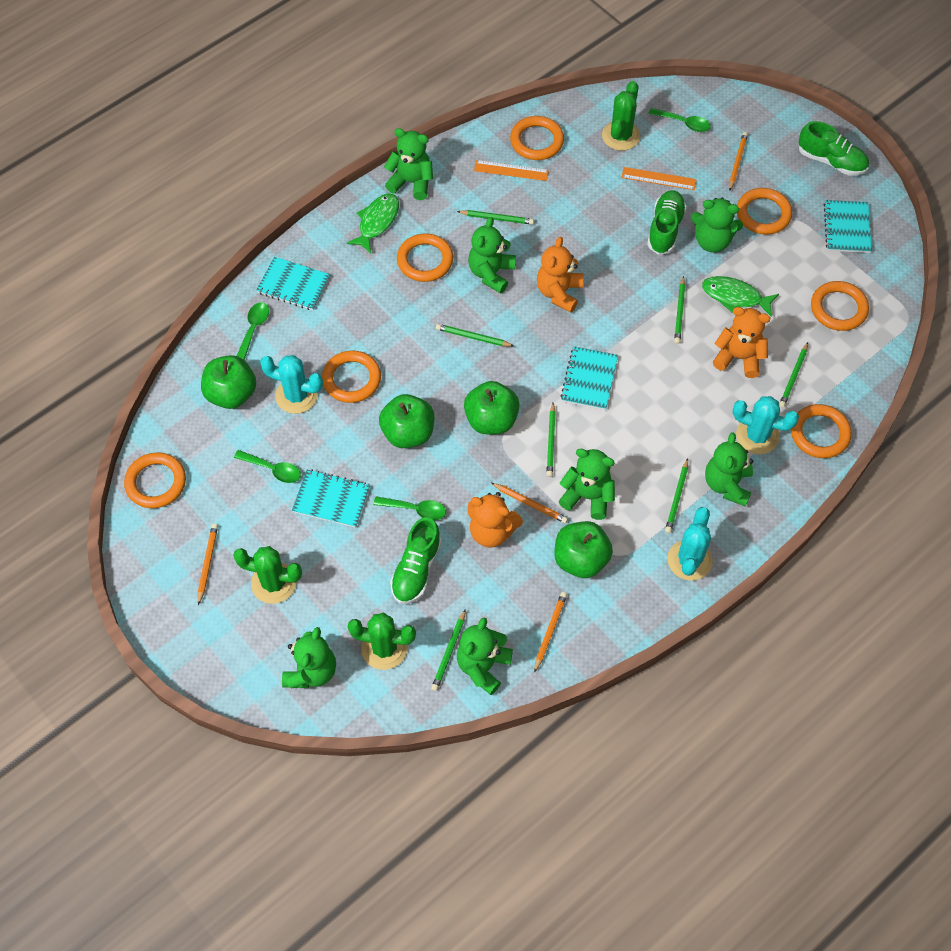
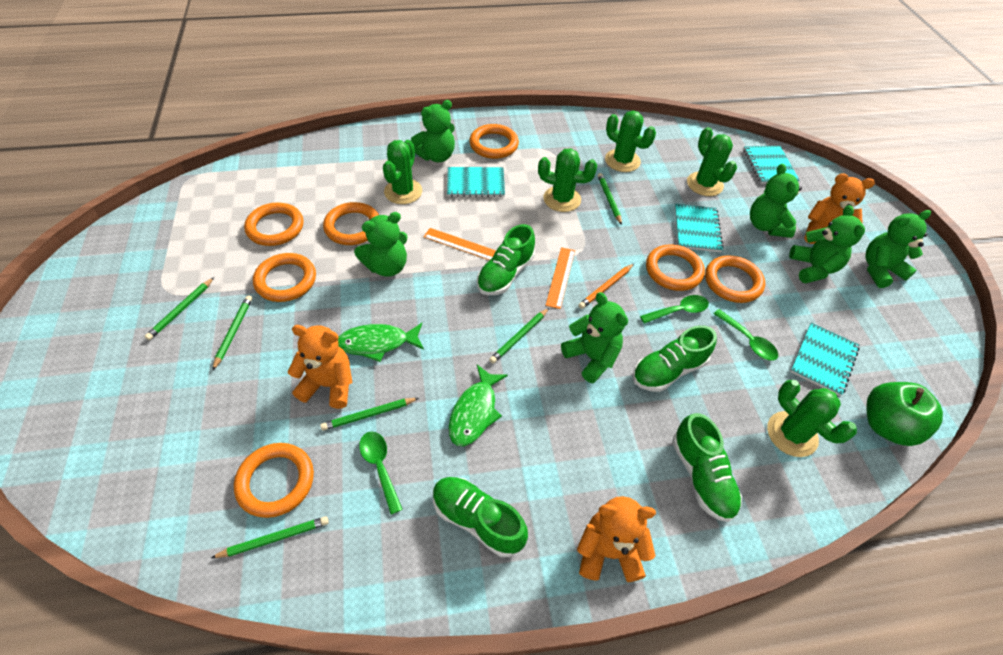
green apple: 4 -> 1
green cactus: 3 -> 5
green pencil: 7 -> 6
green shoe: 3 -> 4
green spoon: 4 -> 3
green teddy bear: 7 -> 6
orange pencil: 4 -> 1
turquoise cactus: 3 -> 0

